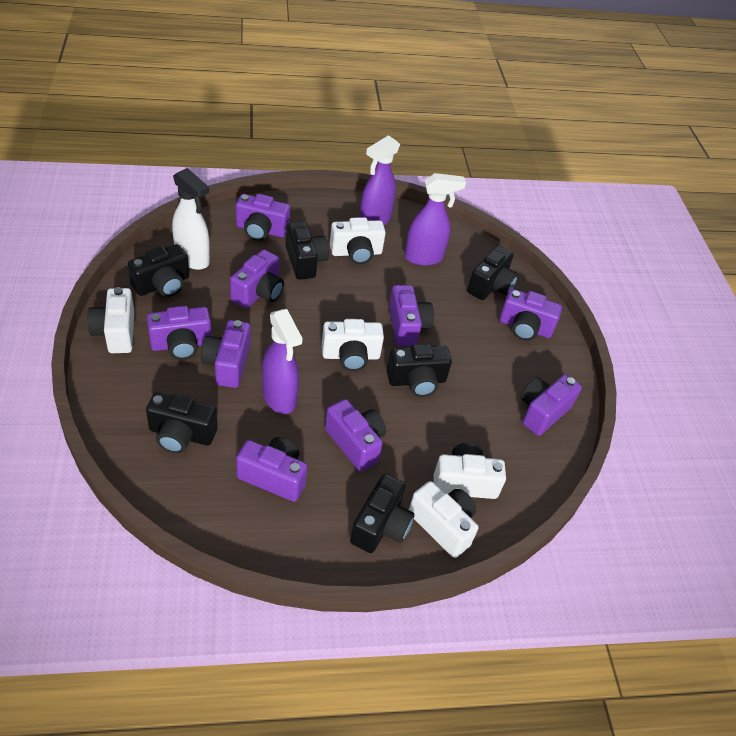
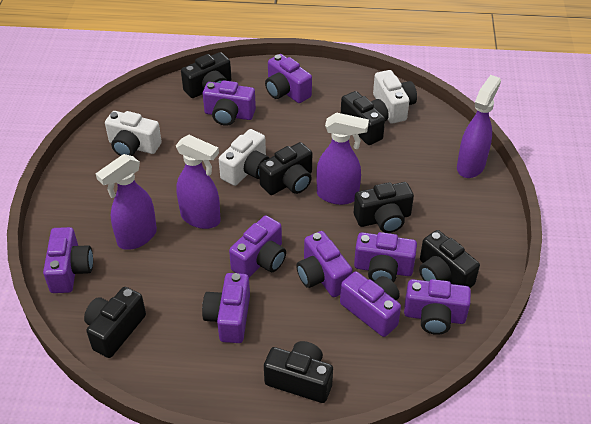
black camera: 6 -> 7
purple spray bottle: 3 -> 4
white camera: 5 -> 3
white spray bottle: 1 -> 0

